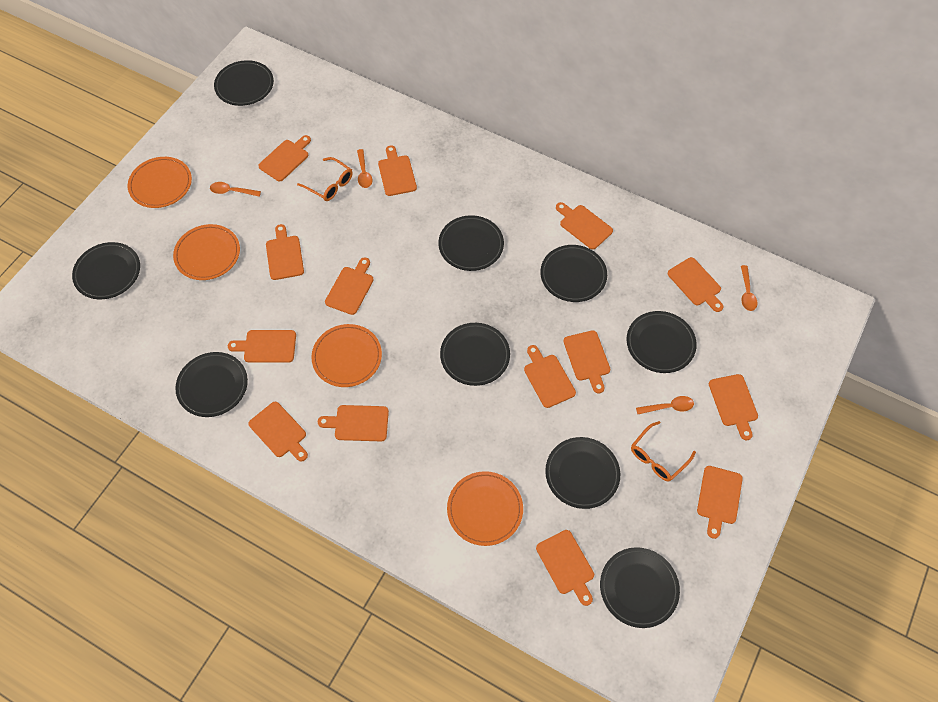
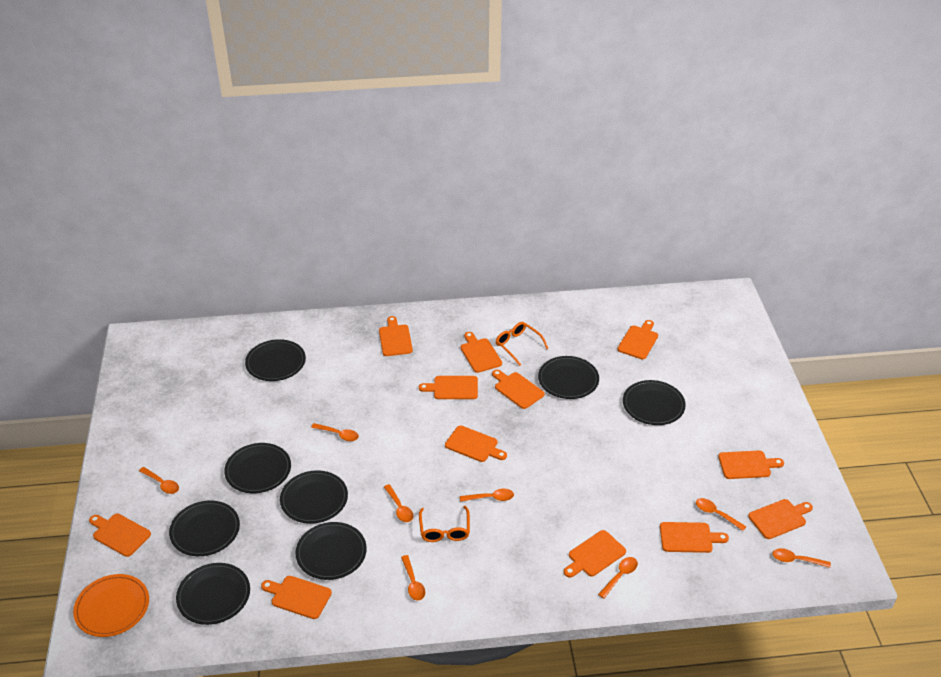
black plate: 9 -> 8
orange cutting board: 14 -> 12
orange plate: 4 -> 1
orange spoon: 4 -> 8

